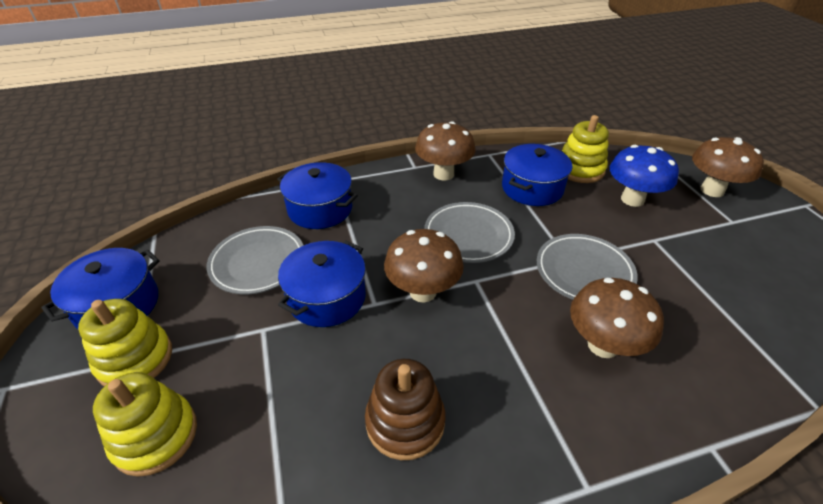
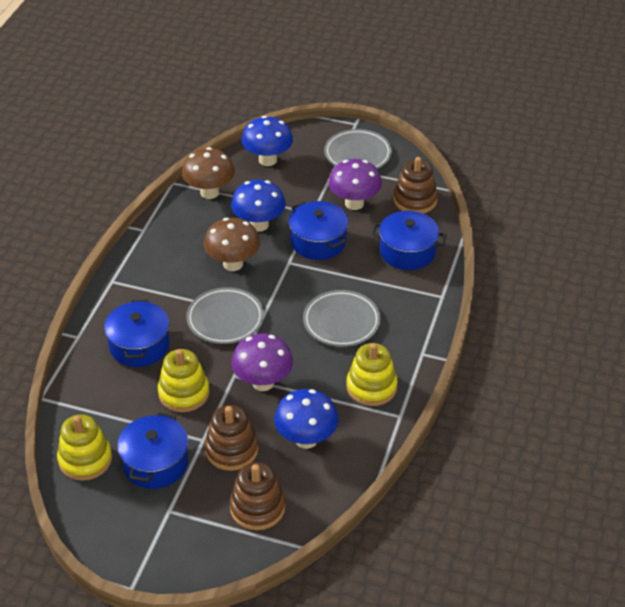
blue mushroom: 1 -> 3
brown mushroom: 4 -> 2
brown stacking toy: 1 -> 3
purple mushroom: 0 -> 2

